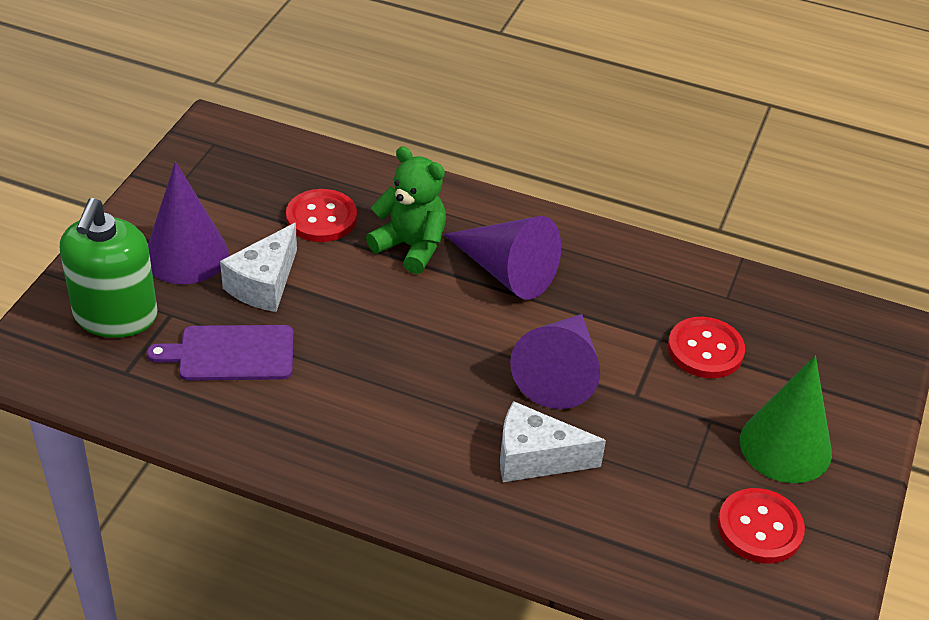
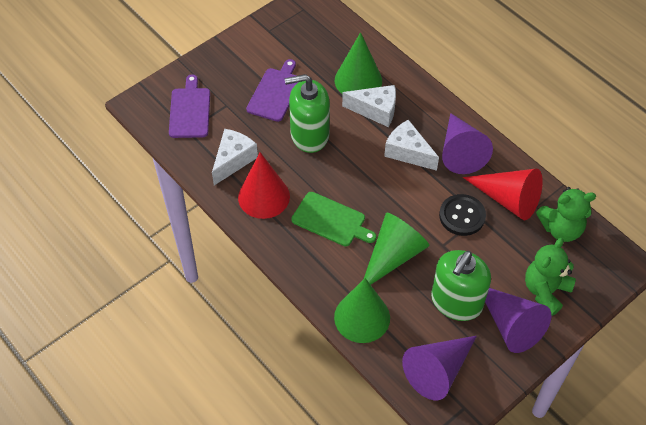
black button: 0 -> 1
green cone: 1 -> 3
green cutting board: 0 -> 1
green soap dispenser: 1 -> 2
green teddy bear: 1 -> 2
purple cutting board: 1 -> 2
red button: 3 -> 0
red cone: 0 -> 2
white cheese: 2 -> 3

